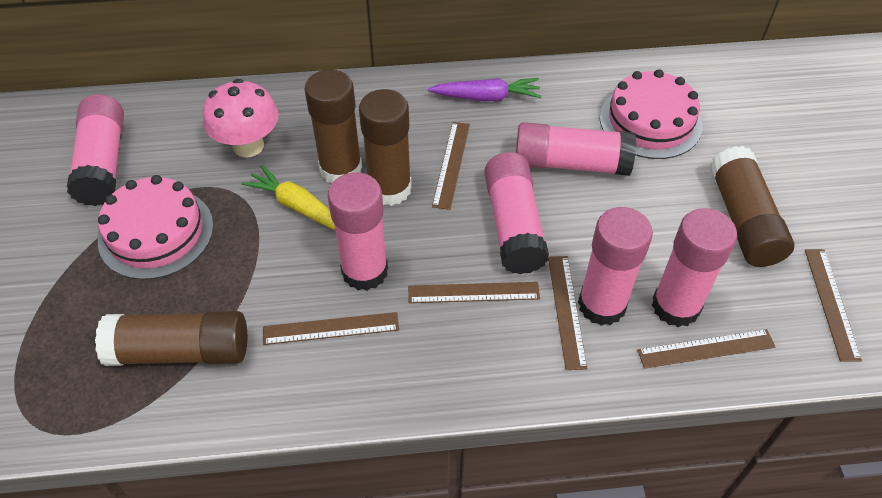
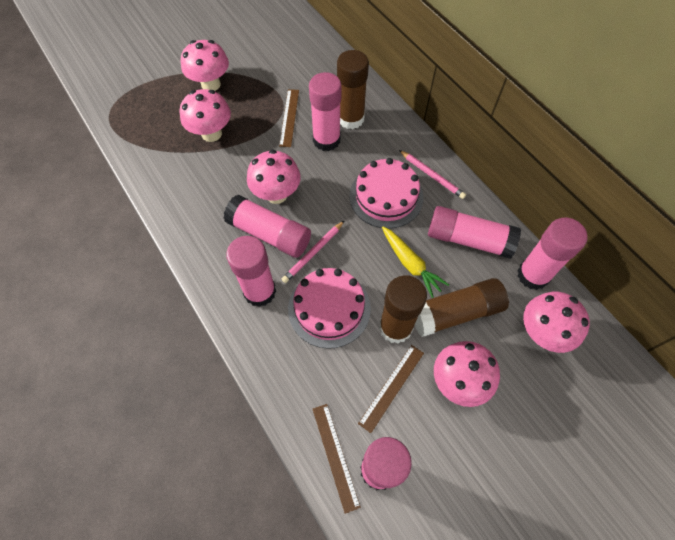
brown glue stick: 4 -> 3
brown ruler: 6 -> 3
pink mushroom: 1 -> 5
pink pencil: 0 -> 2
purple carrot: 1 -> 0

